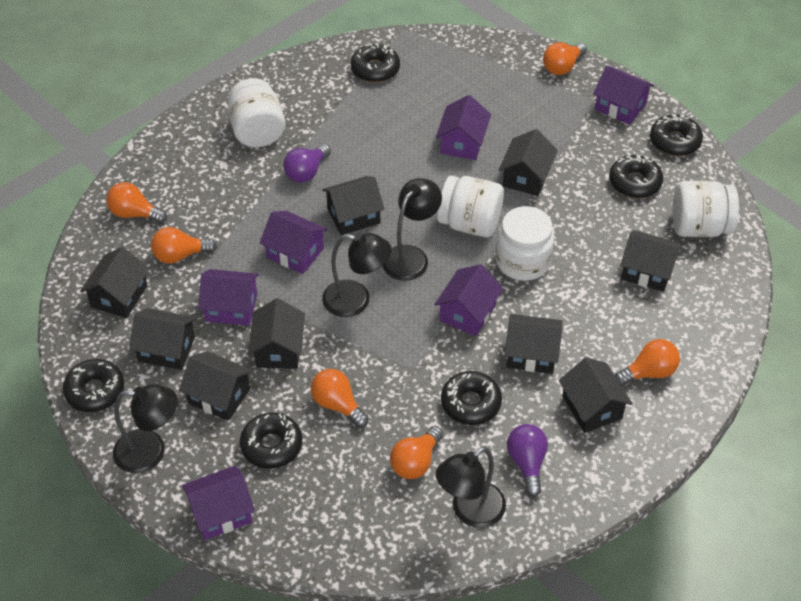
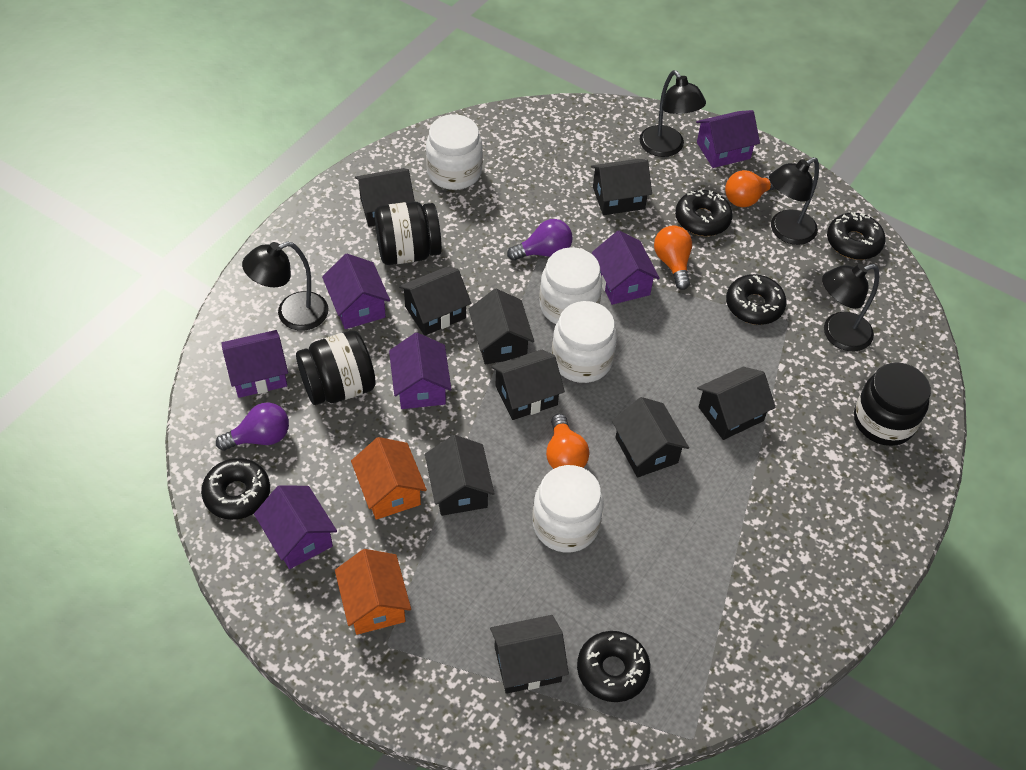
black donut: 6 -> 5
black jar: 0 -> 3
orange house: 0 -> 2
orange light bulb: 6 -> 3

